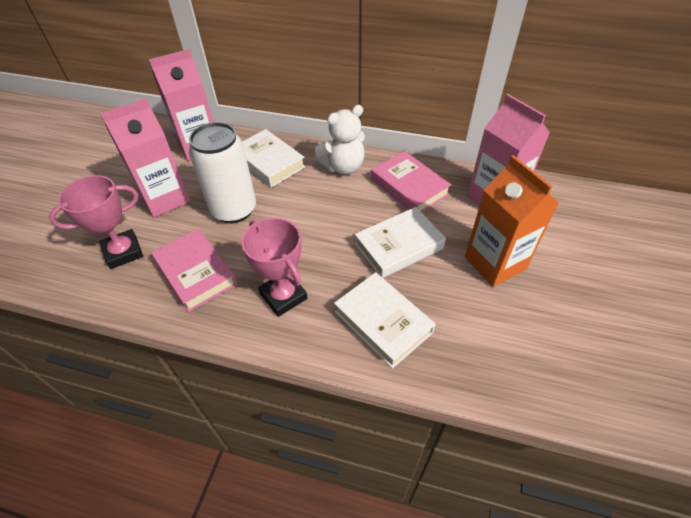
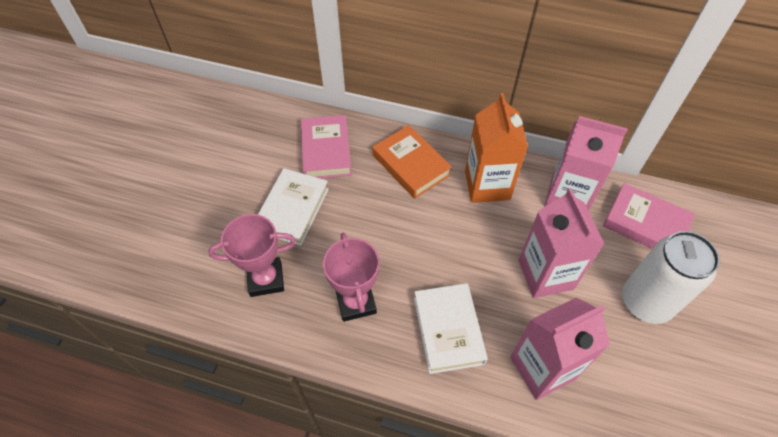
orange book: 0 -> 1
white book: 3 -> 2
white teddy bear: 1 -> 0

